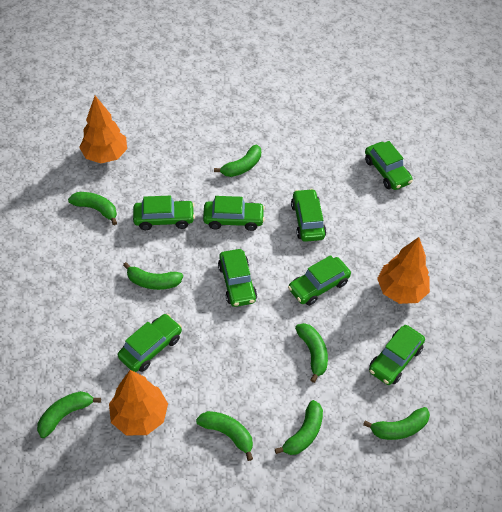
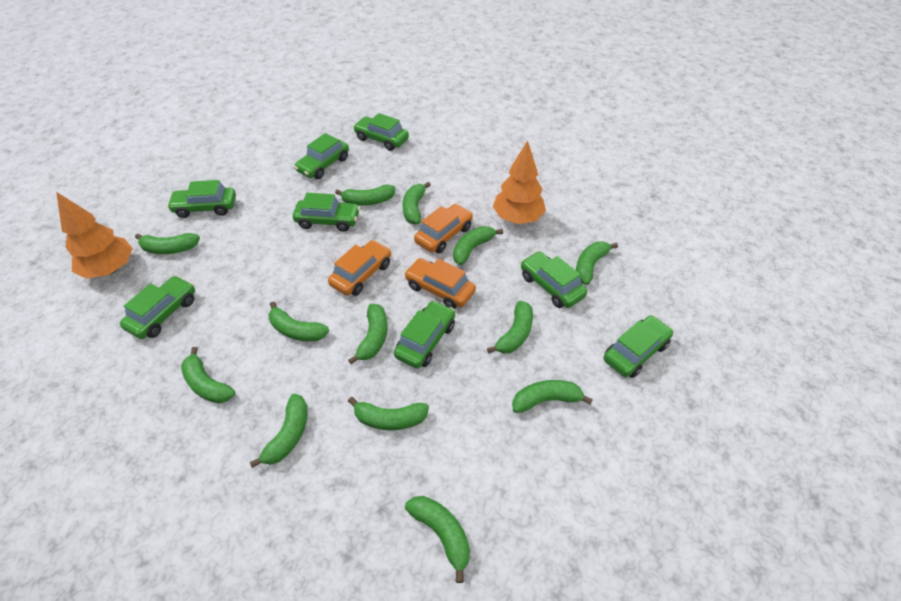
green banana: 8 -> 13
orange car: 0 -> 3
orange tree: 3 -> 2

